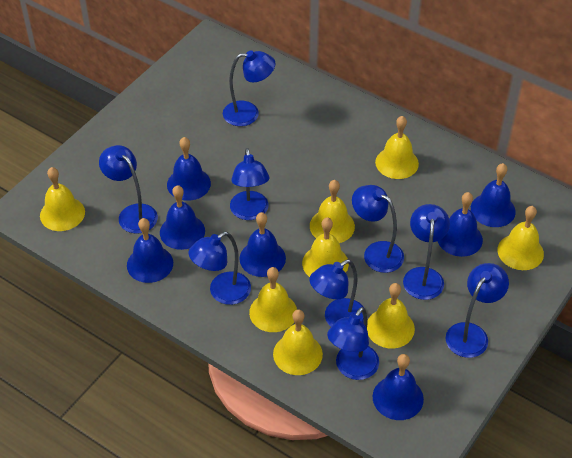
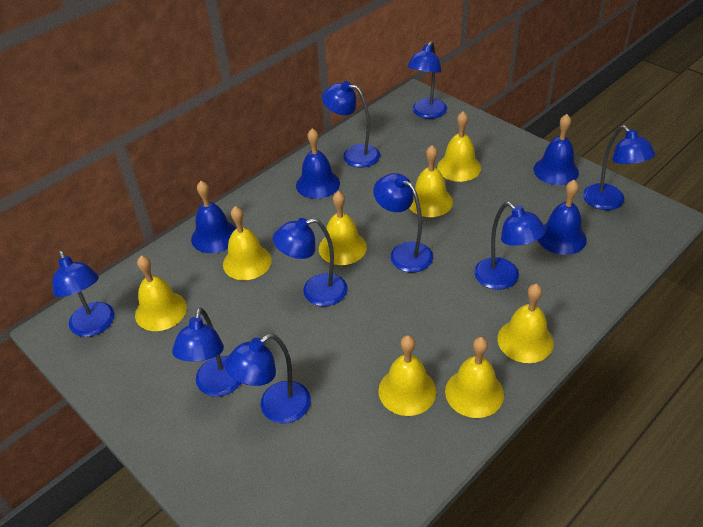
blue bell: 7 -> 4

